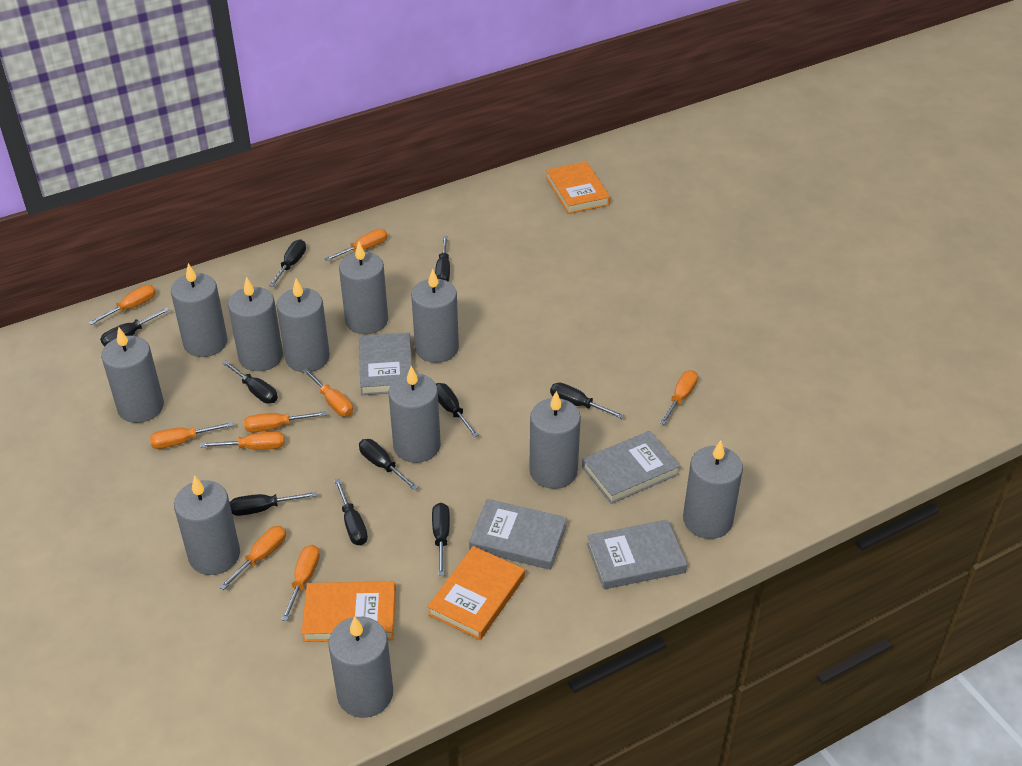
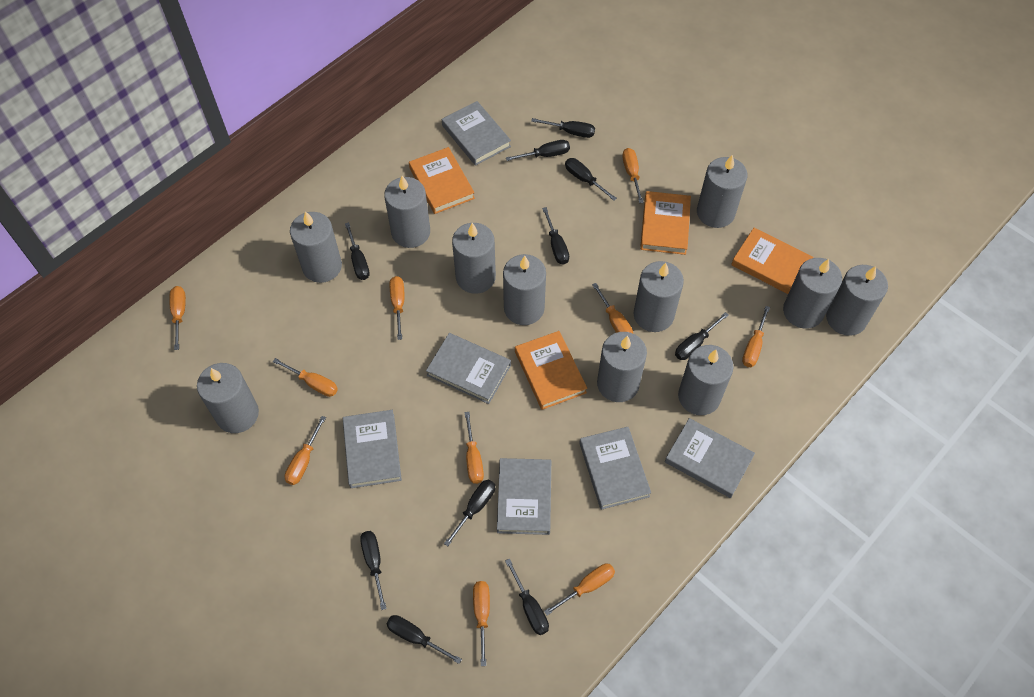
grey book: 4 -> 6
orange book: 3 -> 4
orange screwdriver: 9 -> 10

